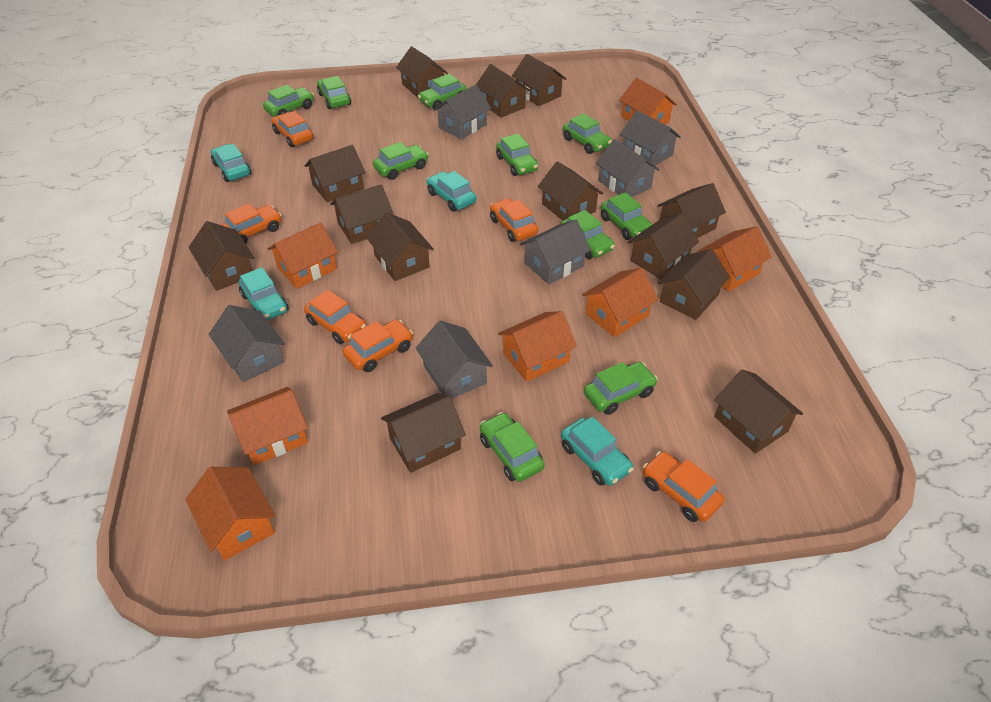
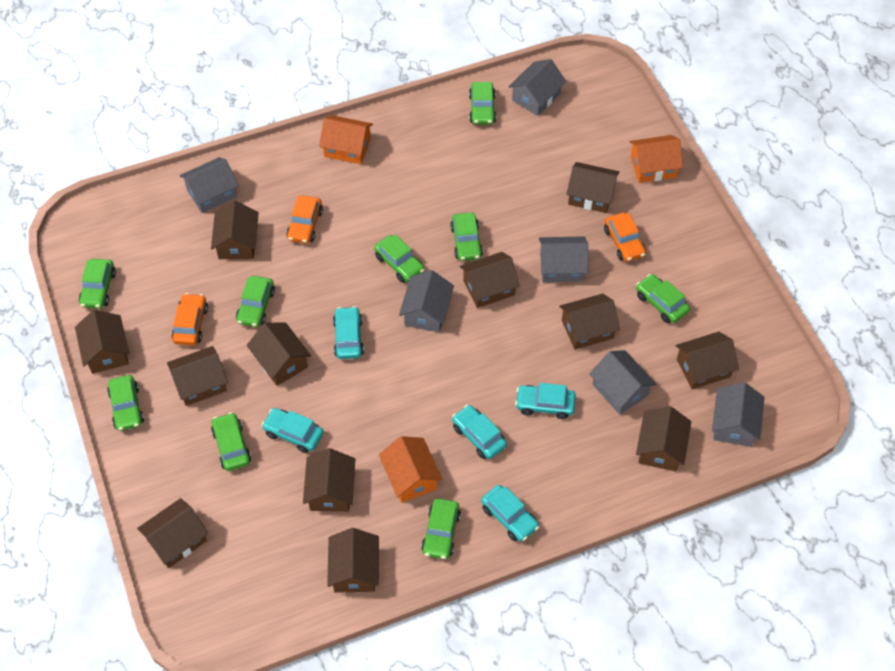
brown house: 13 -> 12
green car: 10 -> 9
orange car: 6 -> 3
orange house: 7 -> 3
turquoise car: 4 -> 5

